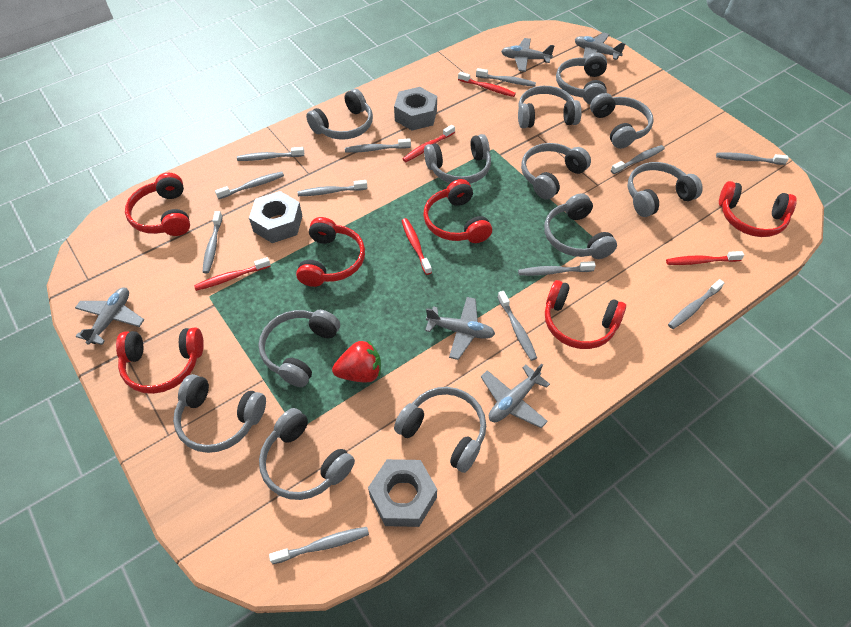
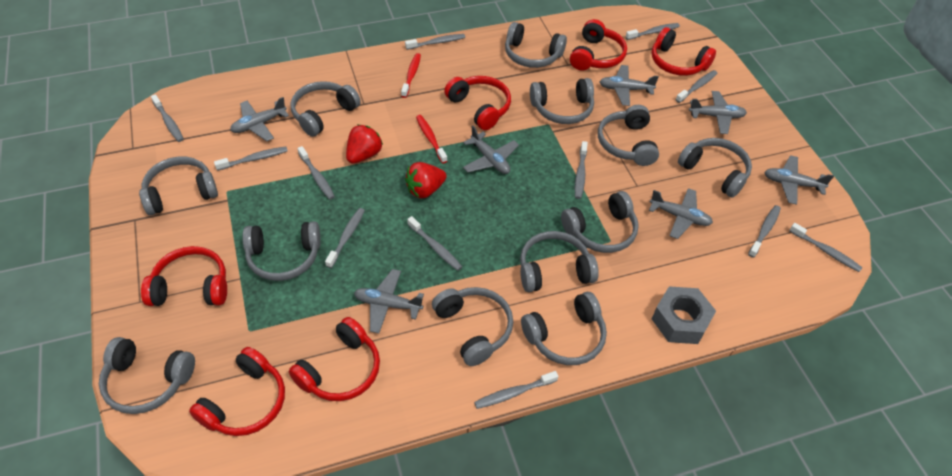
grey nut: 3 -> 1
grey plane: 5 -> 7
red strawberry: 1 -> 2
red toothbrush: 5 -> 2

